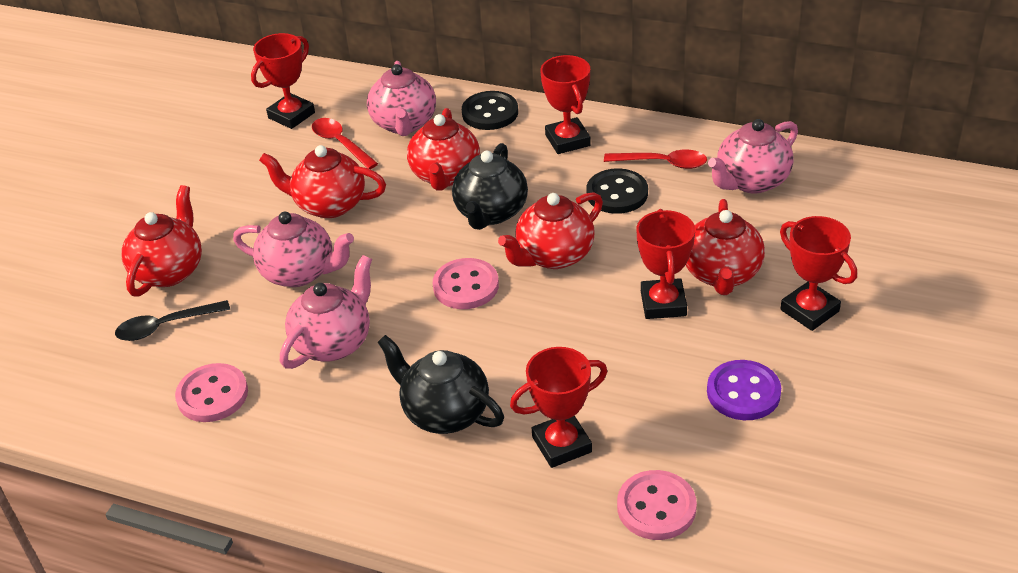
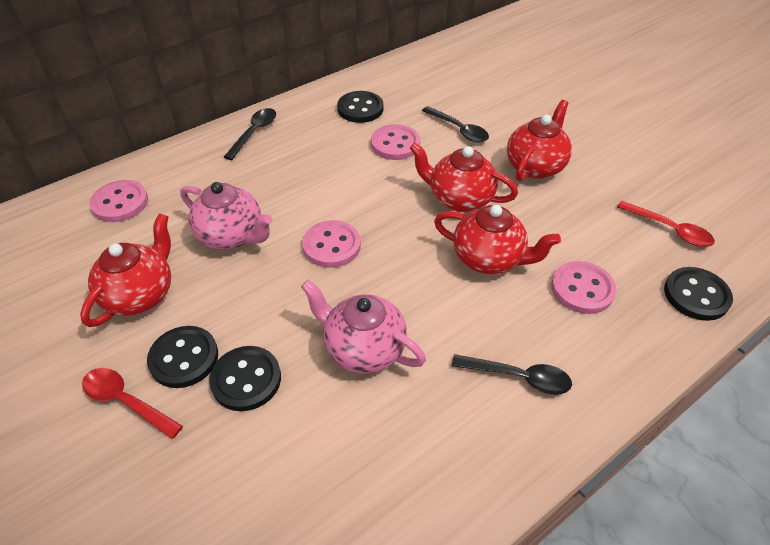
black button: 2 -> 4
black spoon: 1 -> 3
black teapot: 2 -> 0
pink button: 3 -> 4
pink teapot: 4 -> 2
purple button: 1 -> 0
red teapot: 5 -> 4
red trophy: 5 -> 0

